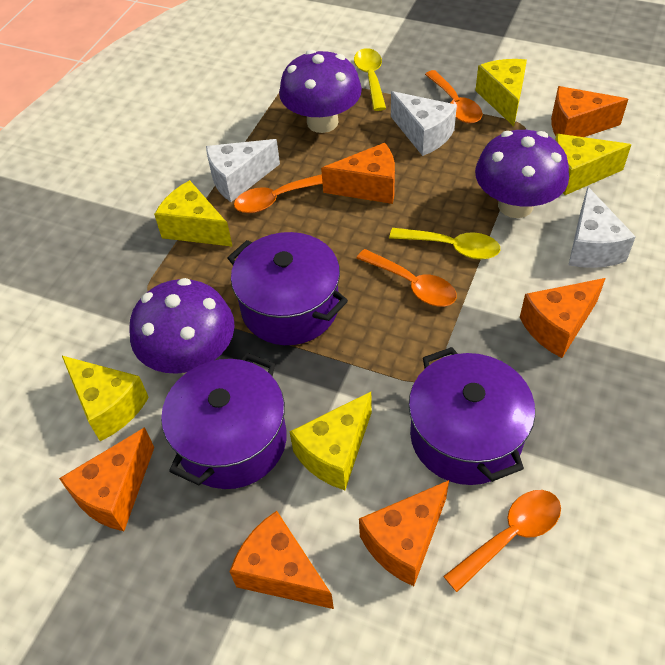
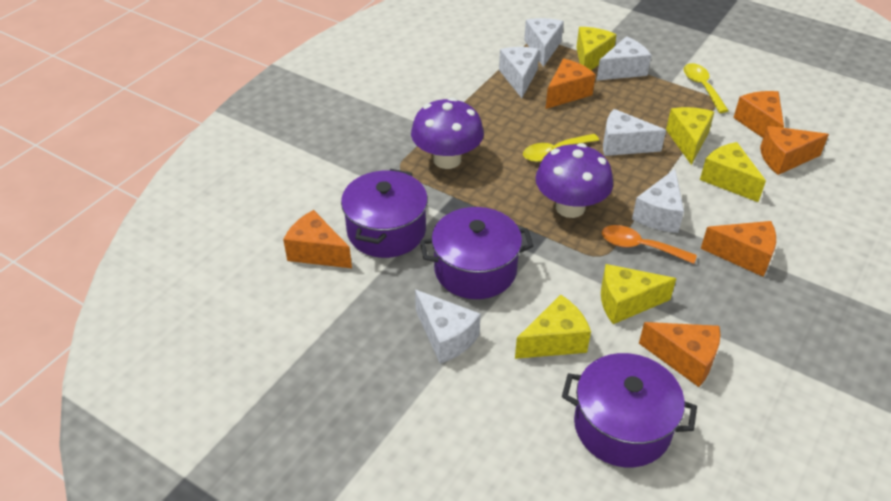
orange spoon: 4 -> 1
purple mushroom: 3 -> 2
white cheese: 3 -> 6

